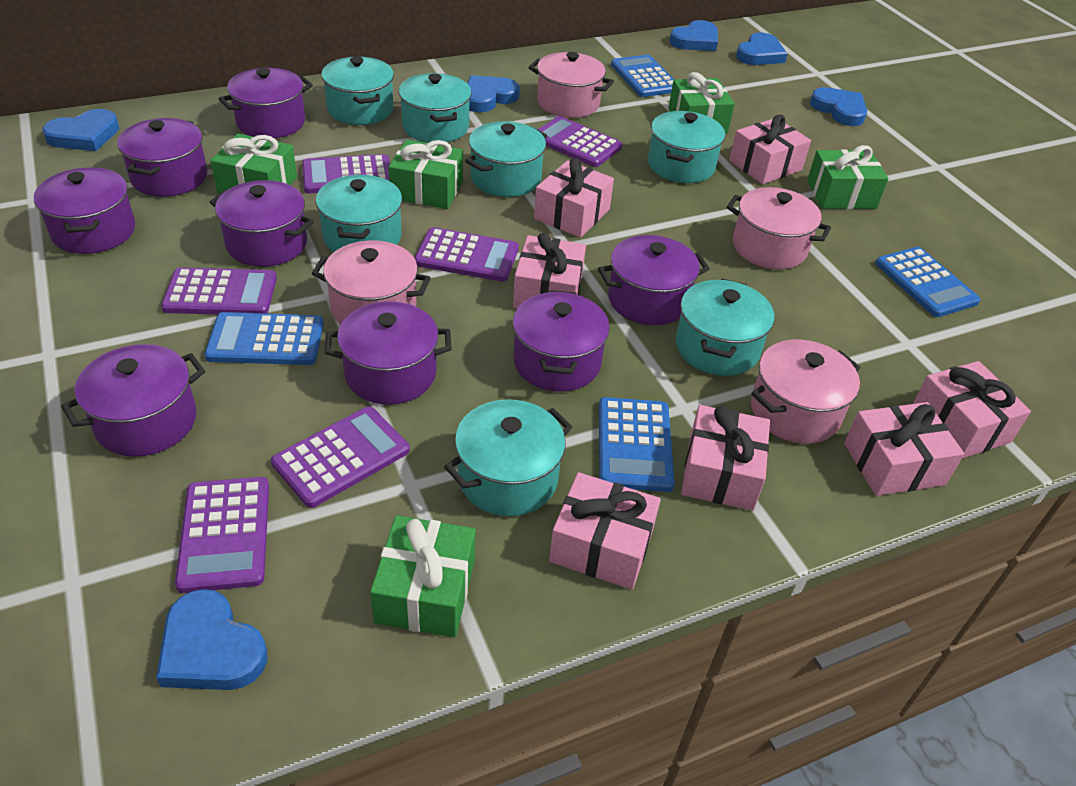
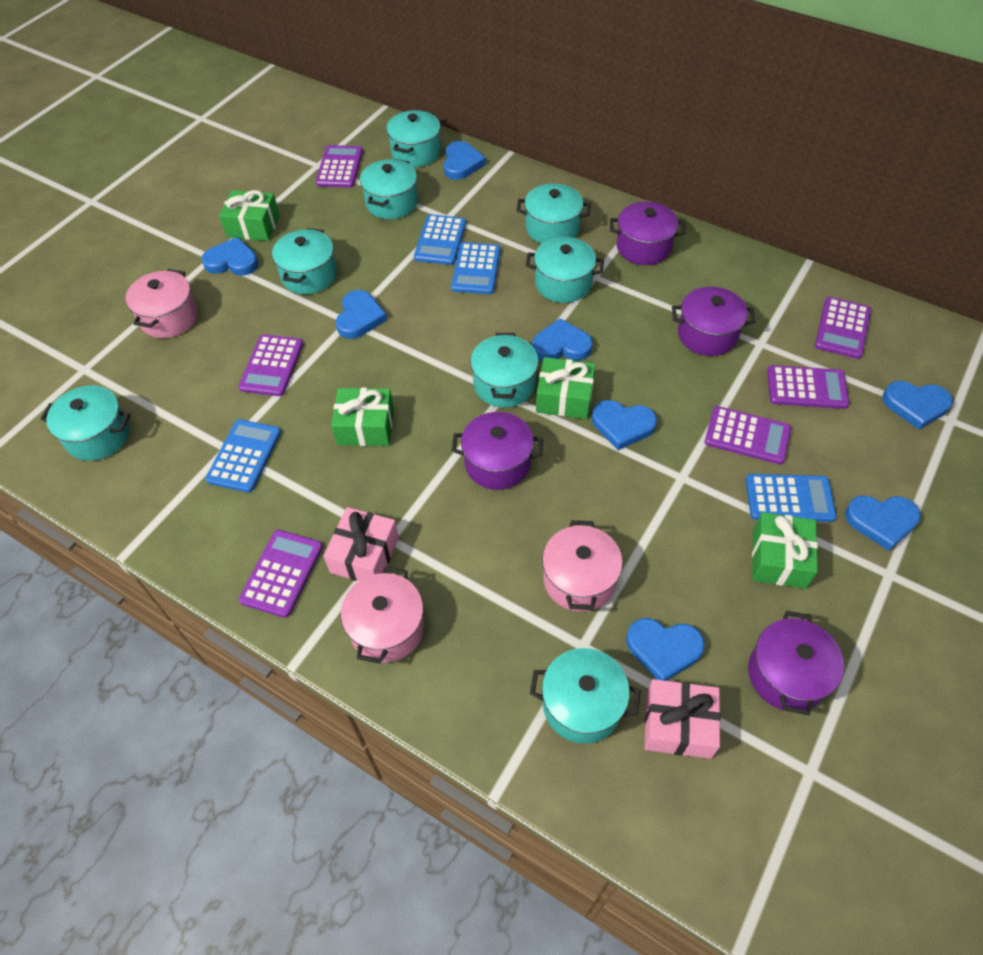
blue heart: 6 -> 8
green gift: 5 -> 4
pink gift: 7 -> 2
pink pot: 4 -> 3
purple pot: 8 -> 4
turquoise pot: 7 -> 8

